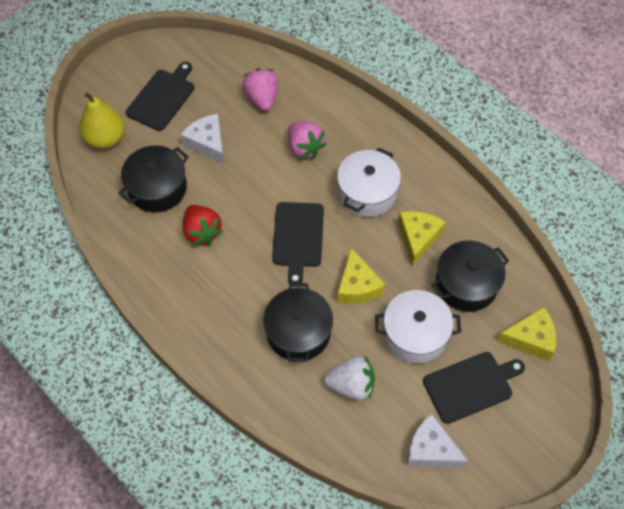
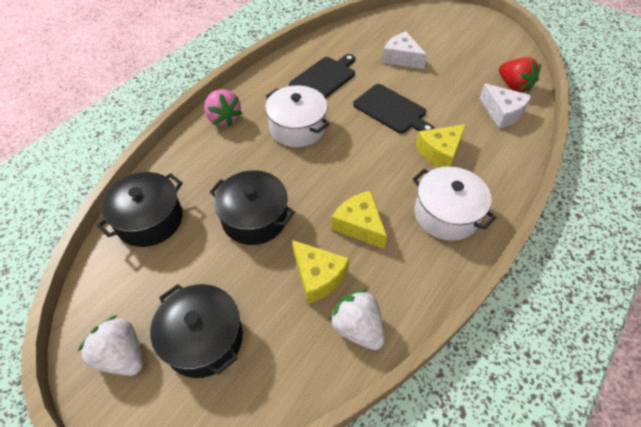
black cutting board: 3 -> 2
pink strawberry: 2 -> 1
white strawberry: 1 -> 2
yellow pear: 1 -> 0

